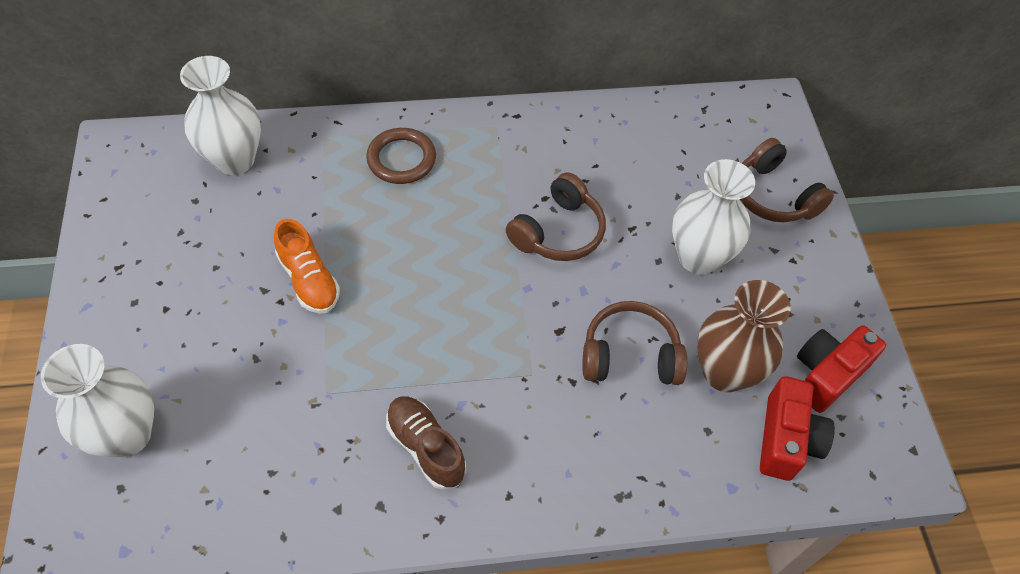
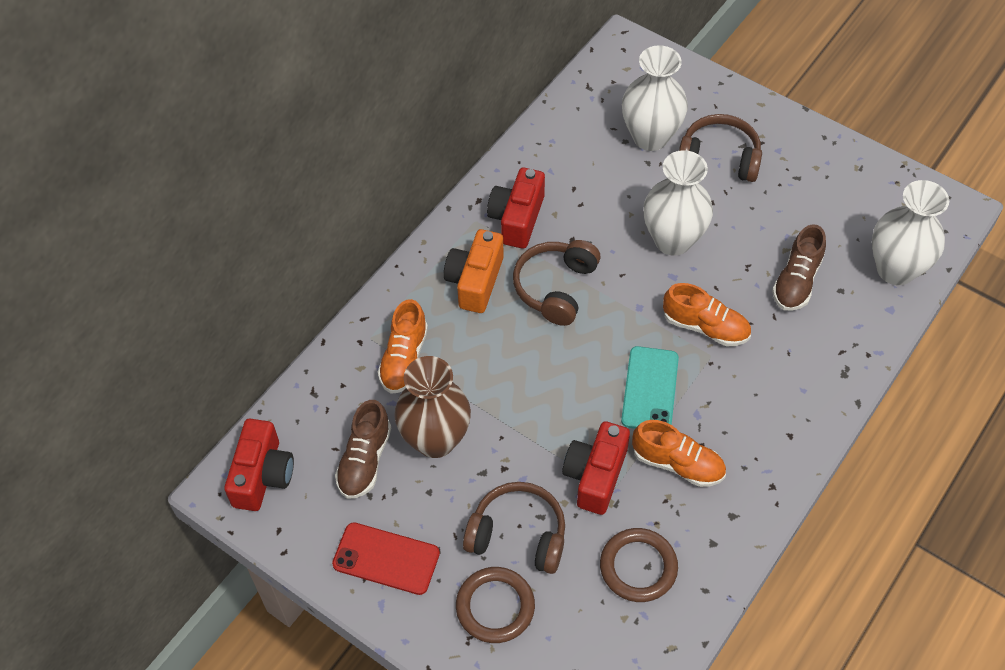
brown ring: 1 -> 2
brown shoe: 1 -> 2
orange camera: 0 -> 1
orange shoe: 1 -> 3
red camera: 2 -> 3
red phone: 0 -> 1
turquoise phone: 0 -> 1

